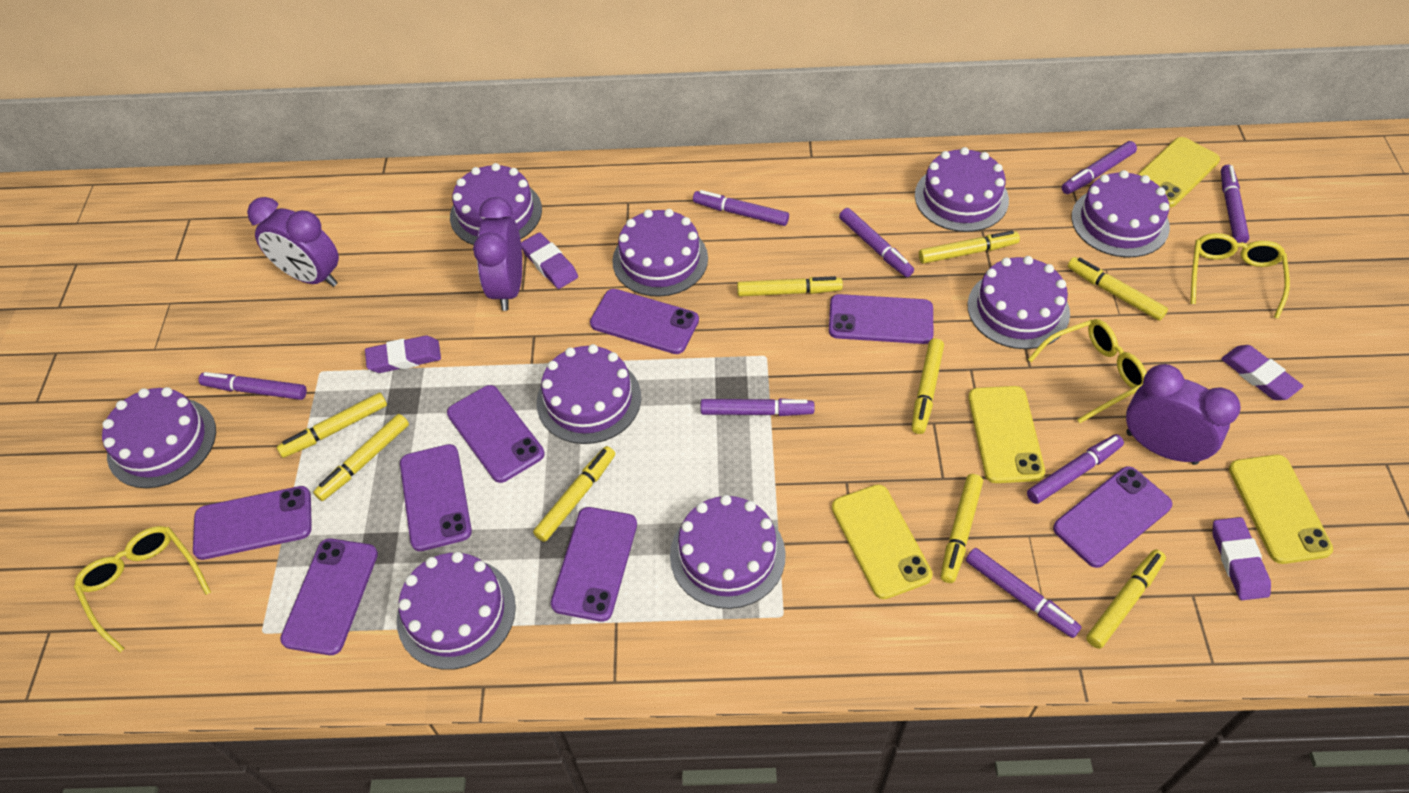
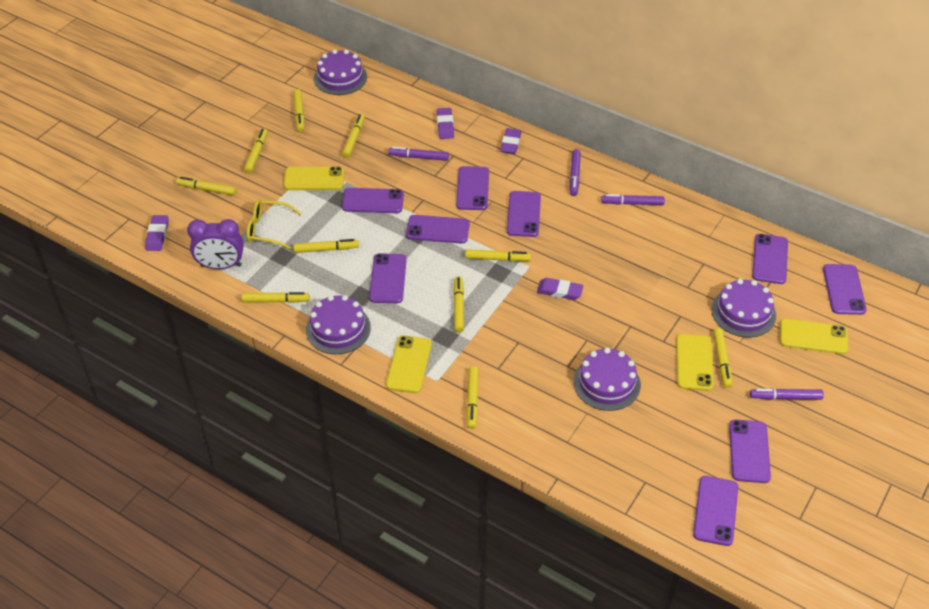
purple cake: 9 -> 4
purple clock: 3 -> 1
purple marker: 8 -> 4
purple phone: 8 -> 9
yellow glasses: 3 -> 1
yellow marker: 9 -> 10

